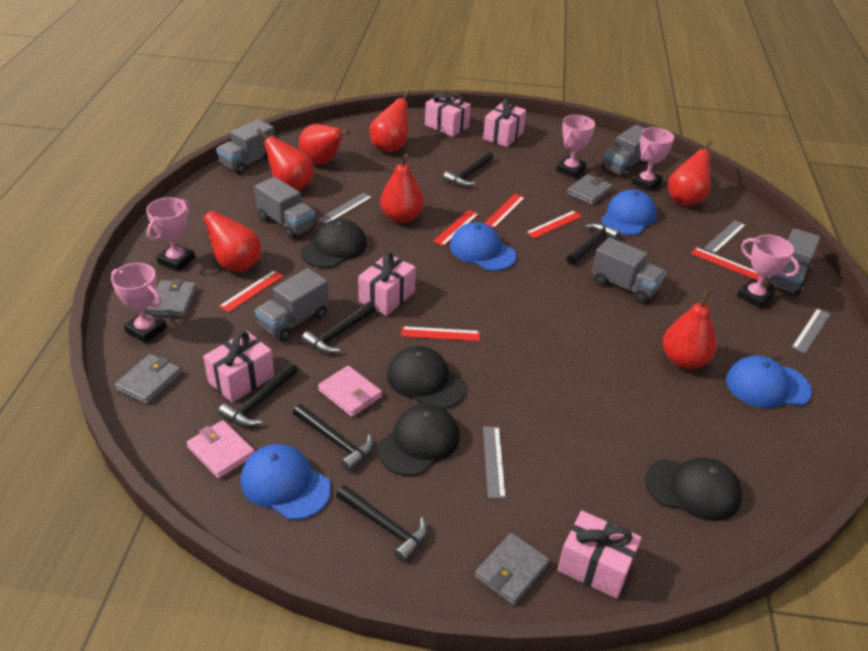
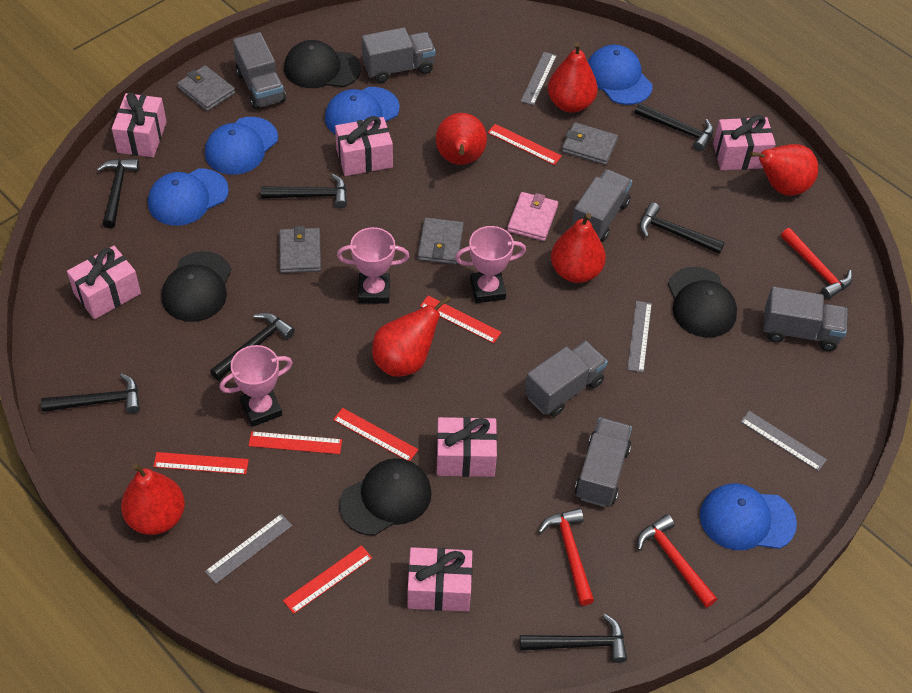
black hammer: 6 -> 7
blue cap: 4 -> 5
pink gift: 5 -> 6
pink trophy: 5 -> 3
pink wallet: 2 -> 1
red hammer: 0 -> 3
red pear: 7 -> 6

